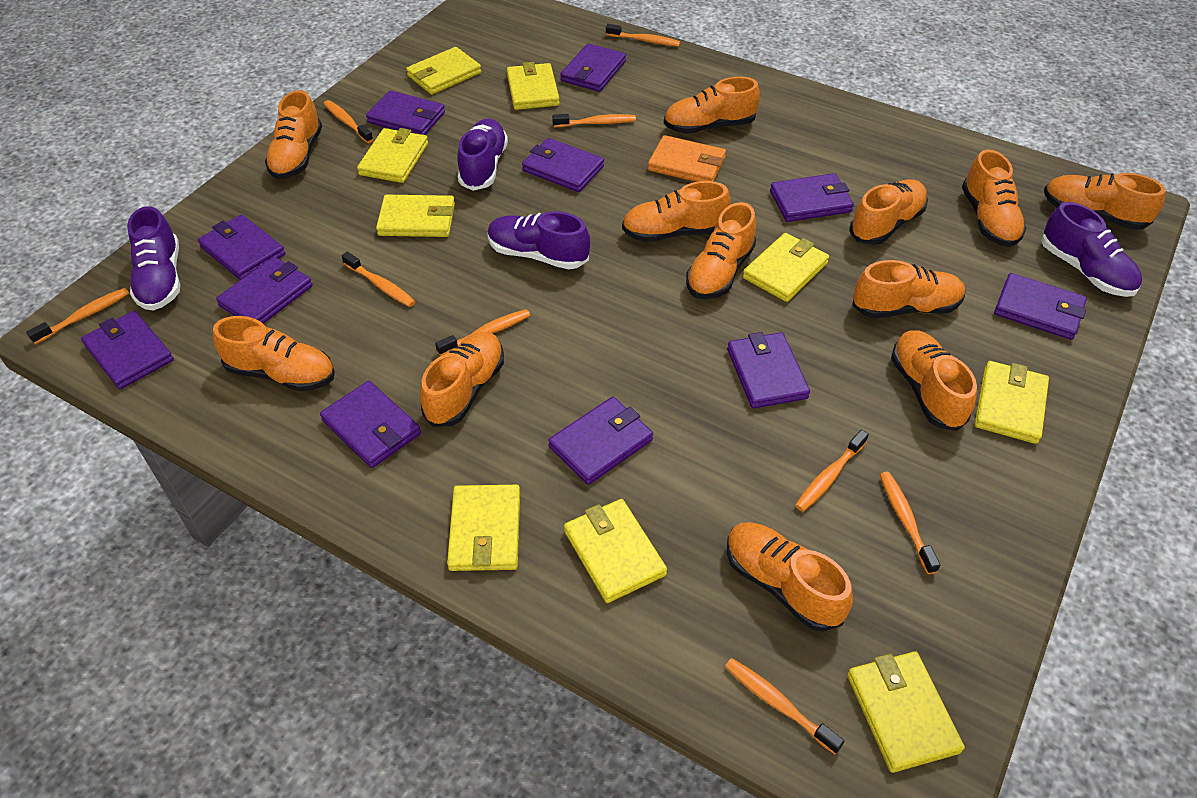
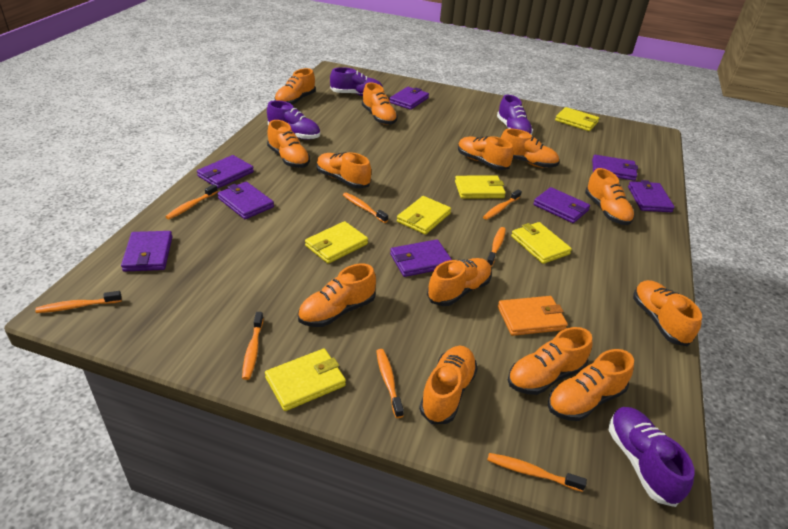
orange shoe: 12 -> 13
orange toothbrush: 9 -> 8
purple wallet: 11 -> 8
yellow wallet: 9 -> 6

